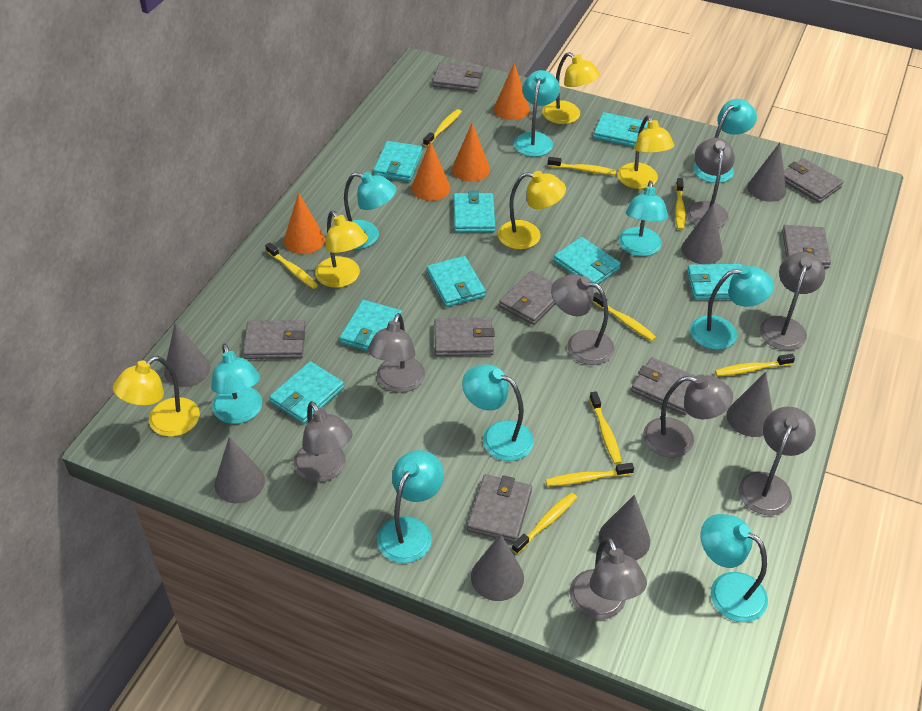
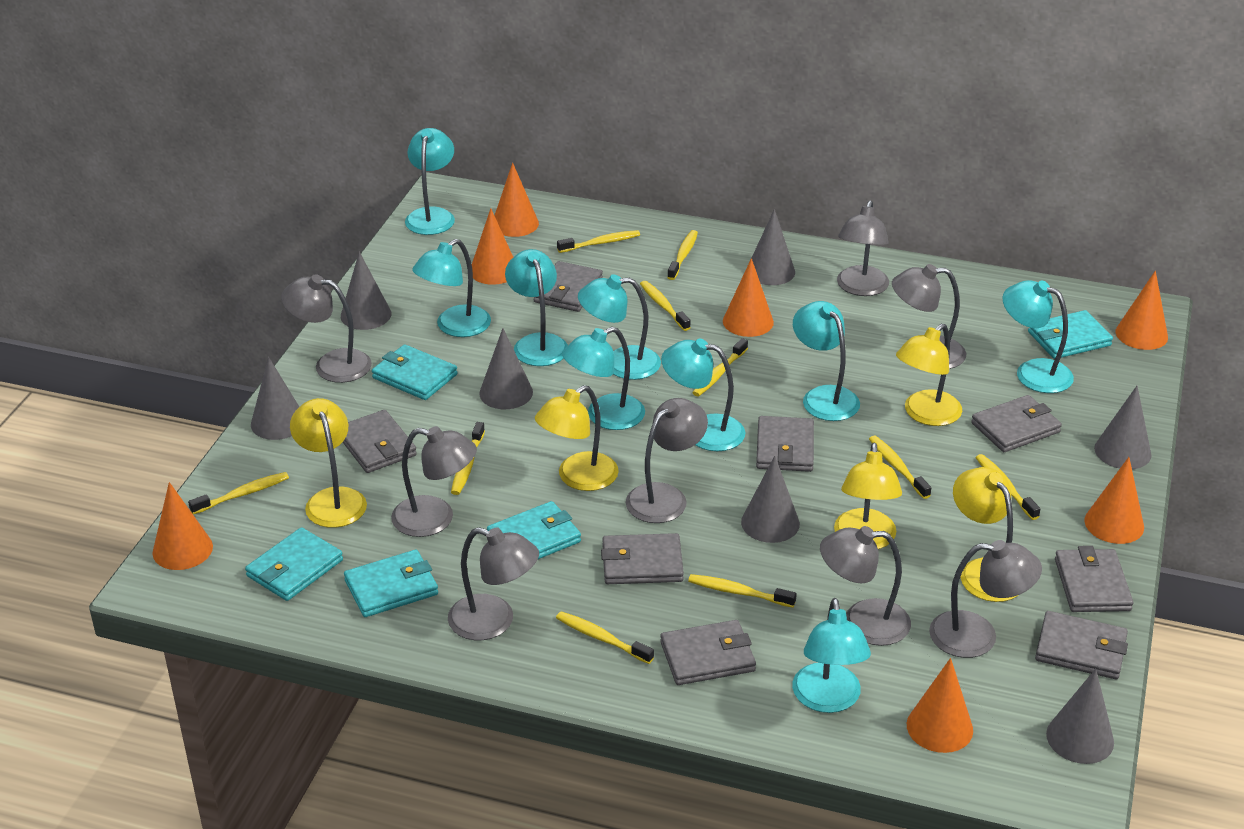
orange cone: 4 -> 7
turquoise wallet: 8 -> 5
yellow toothbrush: 9 -> 10

